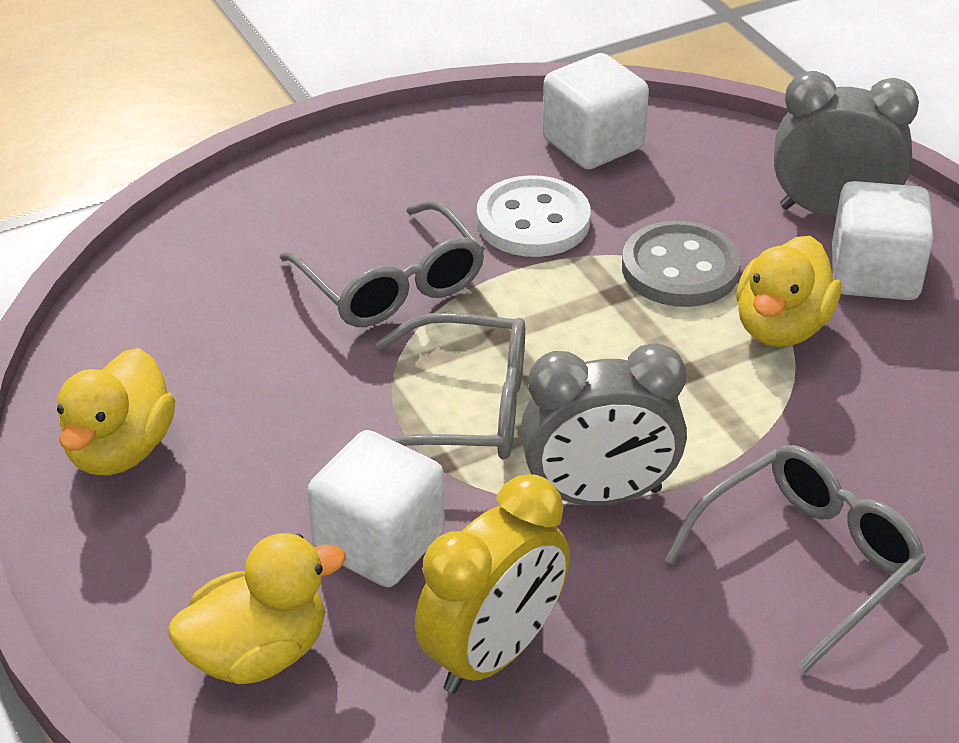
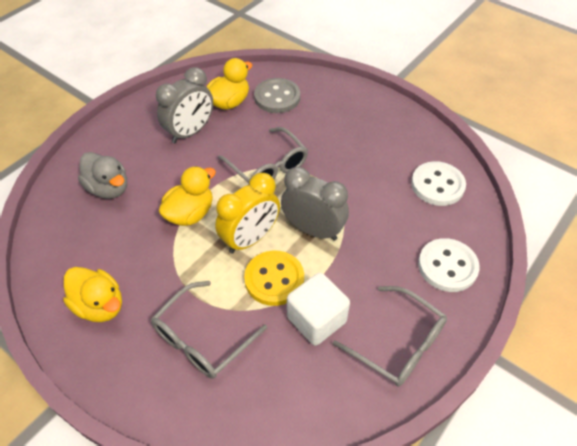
grey duck: 0 -> 1
white button: 1 -> 2
white cube: 3 -> 1
yellow button: 0 -> 1

